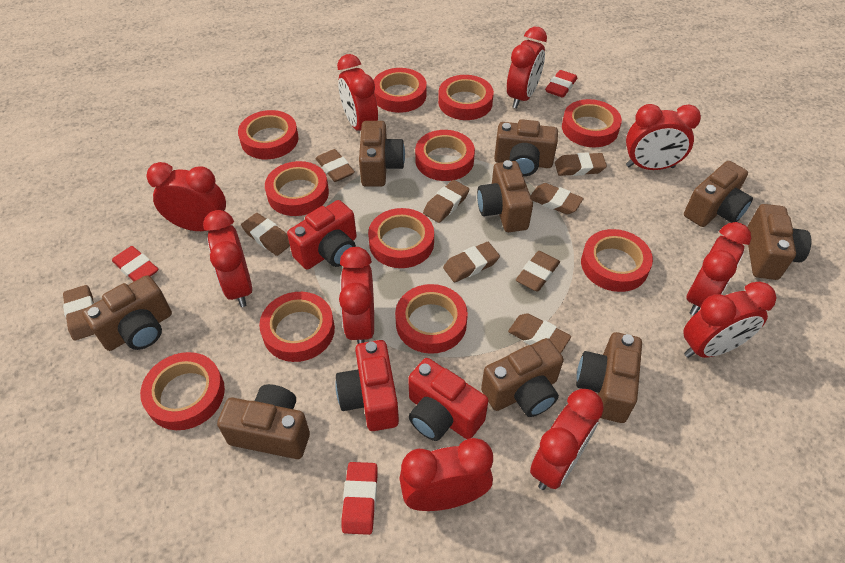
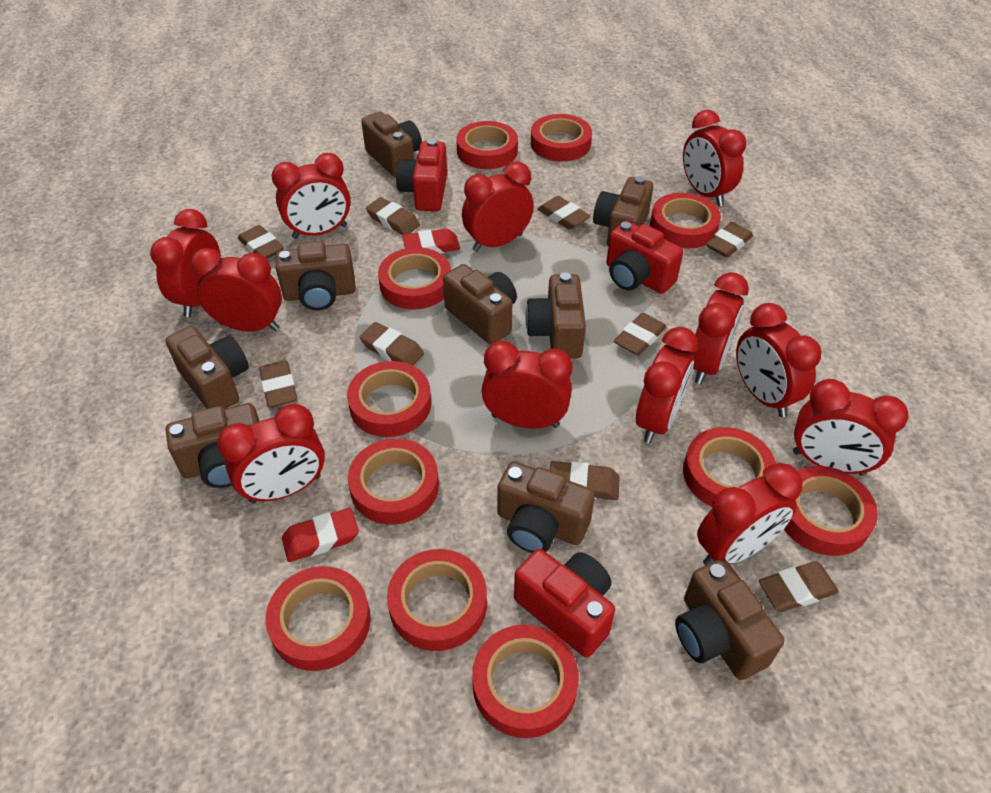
red clock: 10 -> 12
red eraser: 3 -> 2

